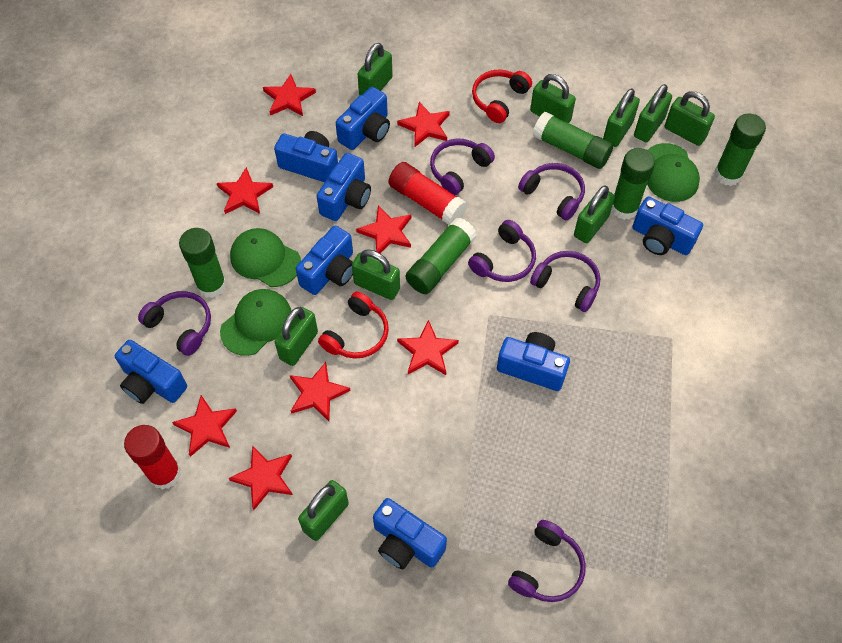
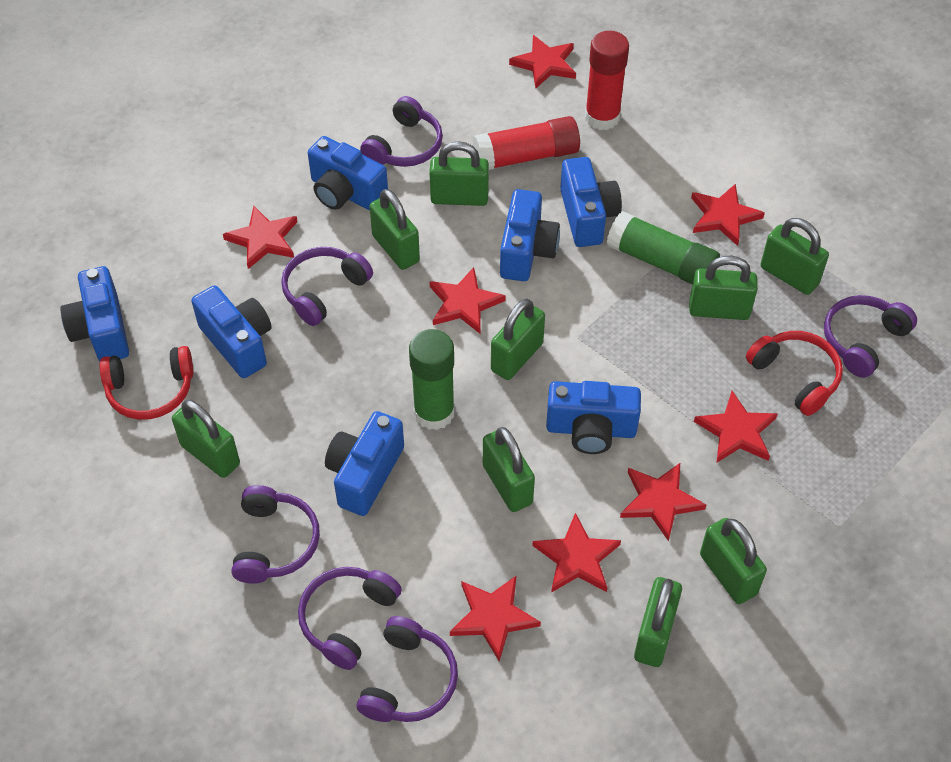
blue camera: 8 -> 7
green cap: 3 -> 0
green glue stick: 5 -> 2

